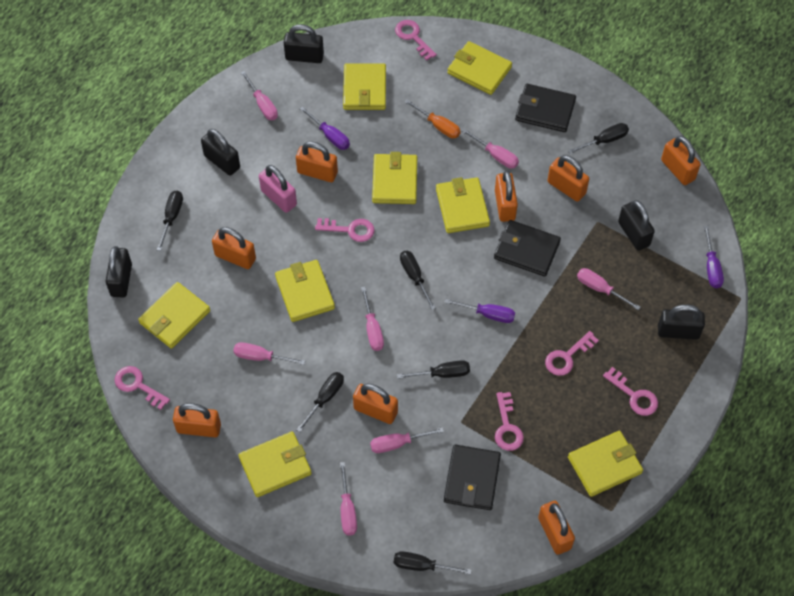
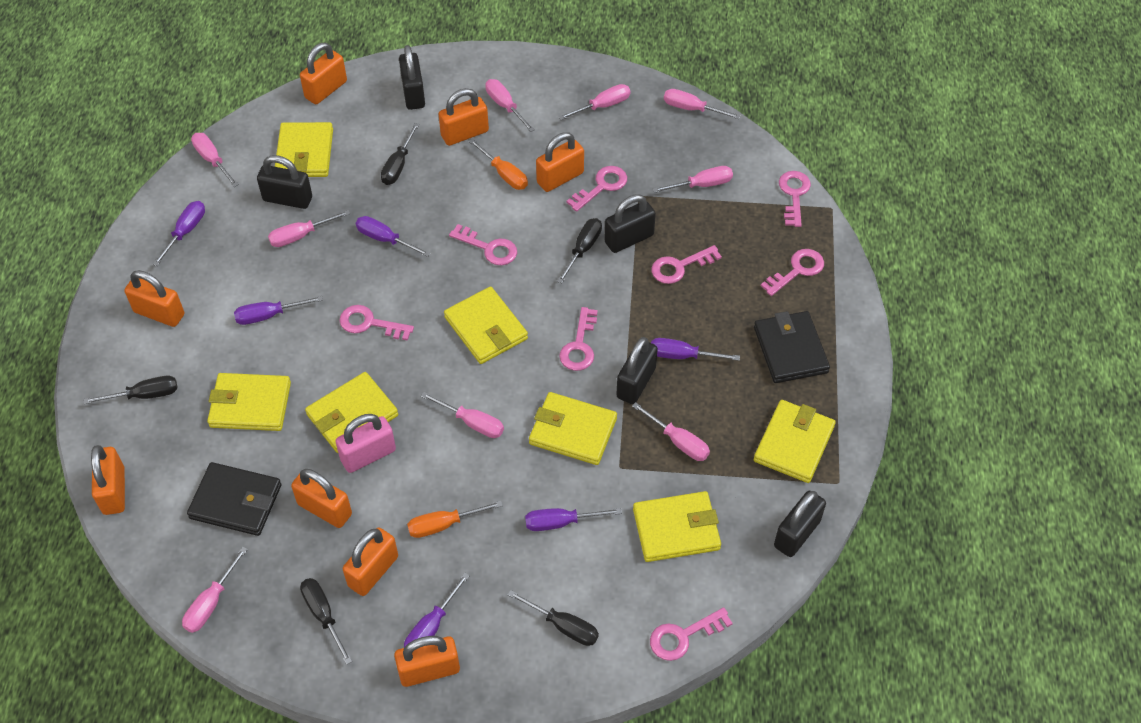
black screwdriver: 6 -> 5
black wallet: 3 -> 2
orange screwdriver: 1 -> 2
pink key: 6 -> 8
pink screwdriver: 7 -> 9
purple screwdriver: 3 -> 6
yellow wallet: 8 -> 7

